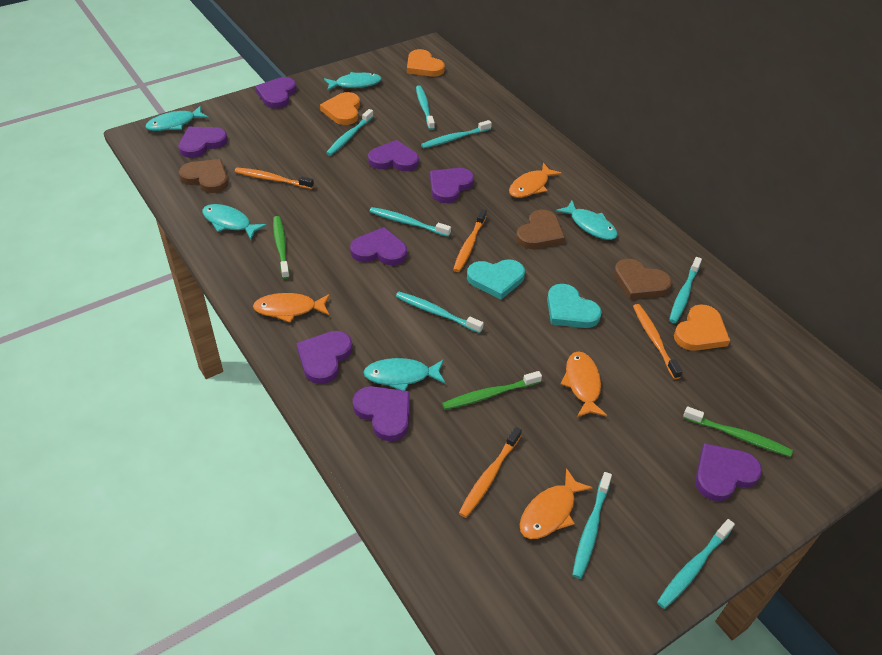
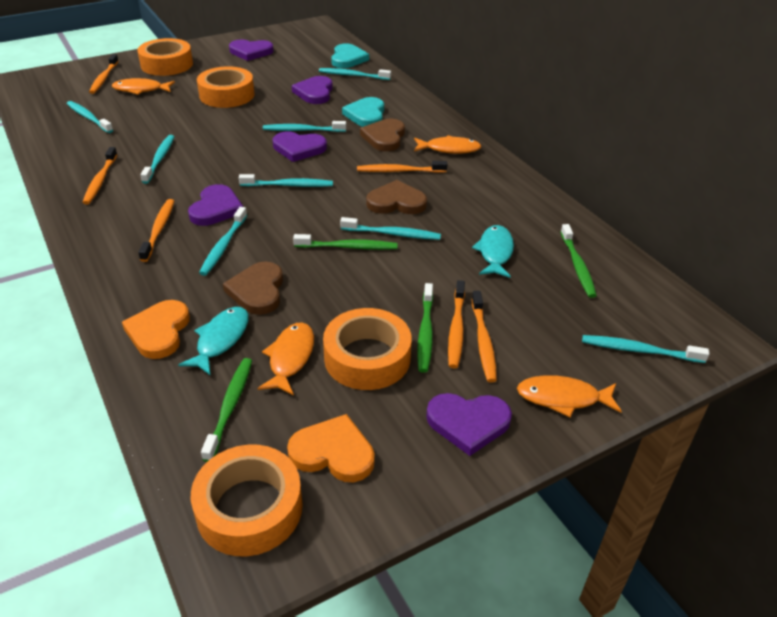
green toothbrush: 3 -> 4
orange heart: 3 -> 2
orange tape: 0 -> 4
orange toothbrush: 4 -> 6
purple heart: 8 -> 5
turquoise fish: 5 -> 2

